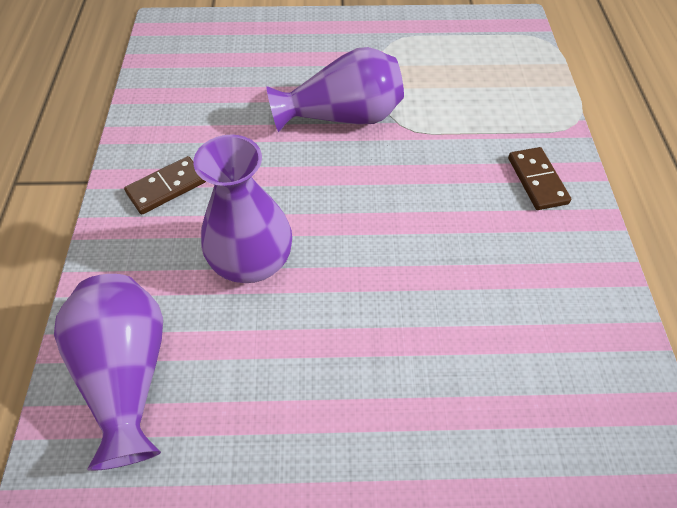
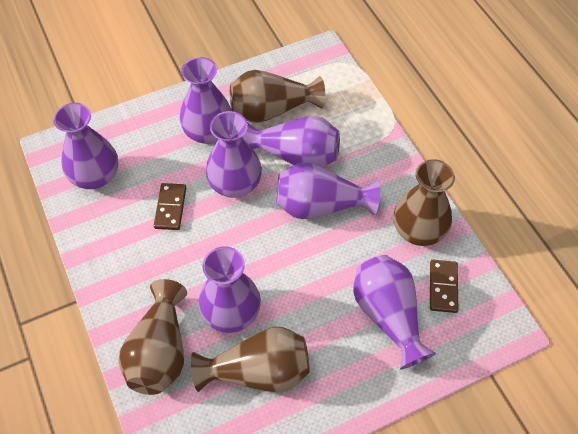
brown vase: 0 -> 4
purple vase: 3 -> 7

